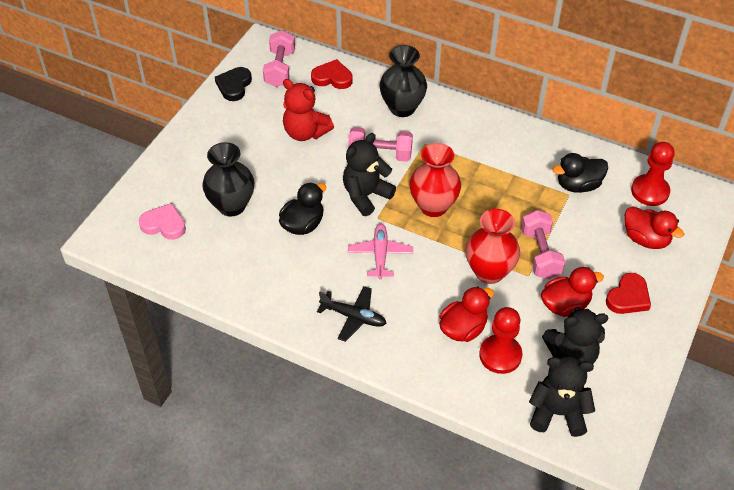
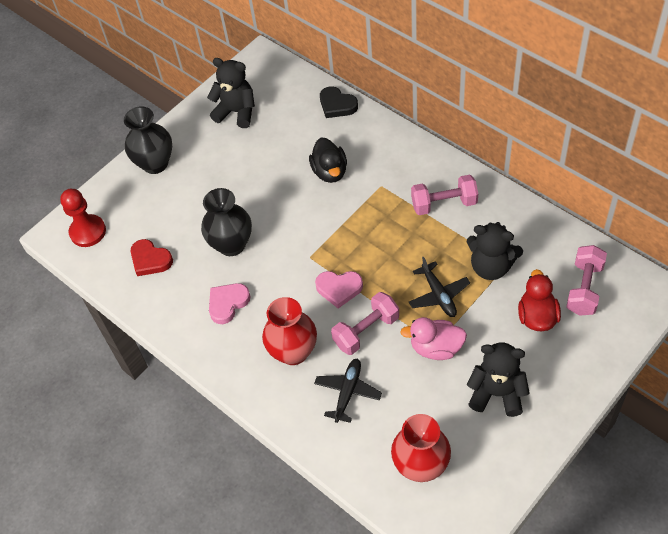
black duck: 2 -> 1
black plane: 1 -> 2
pink duck: 0 -> 1
pink heart: 1 -> 2
pink plane: 1 -> 0
red duck: 3 -> 1
red heart: 2 -> 1
red pawn: 2 -> 1
red teddy bear: 1 -> 0

